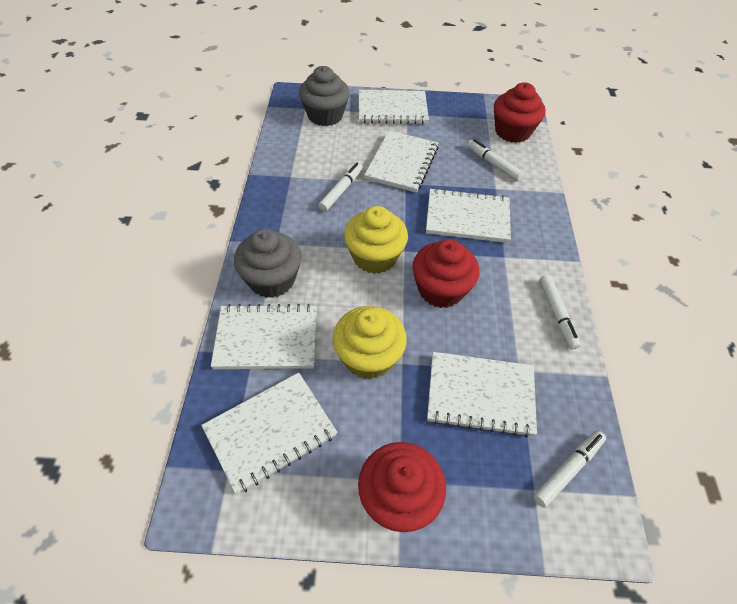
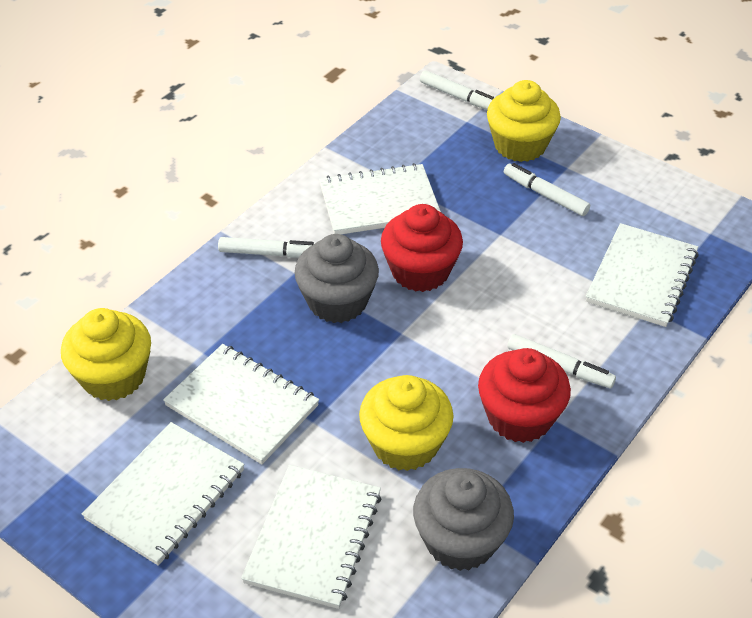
red cupcake: 3 -> 2
white notebook: 6 -> 5
yellow cupcake: 2 -> 3

